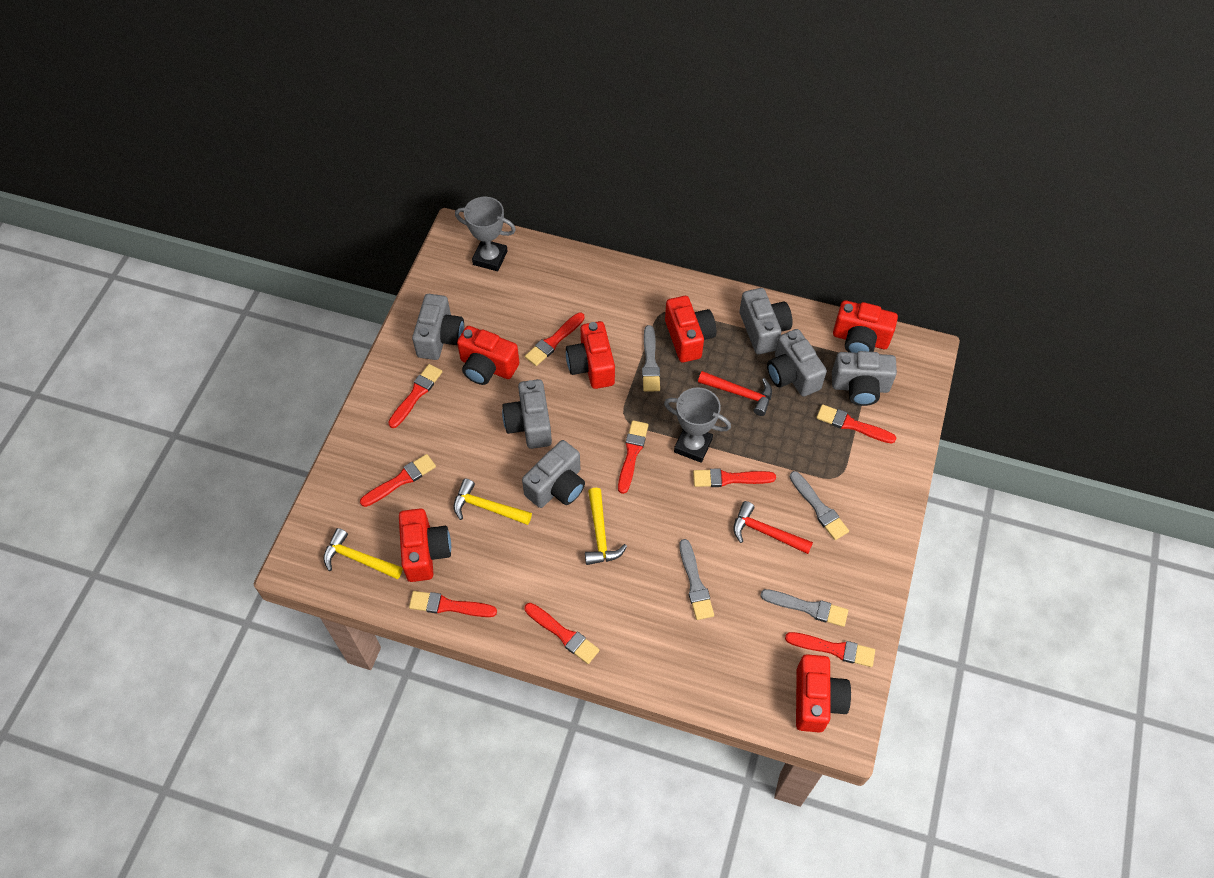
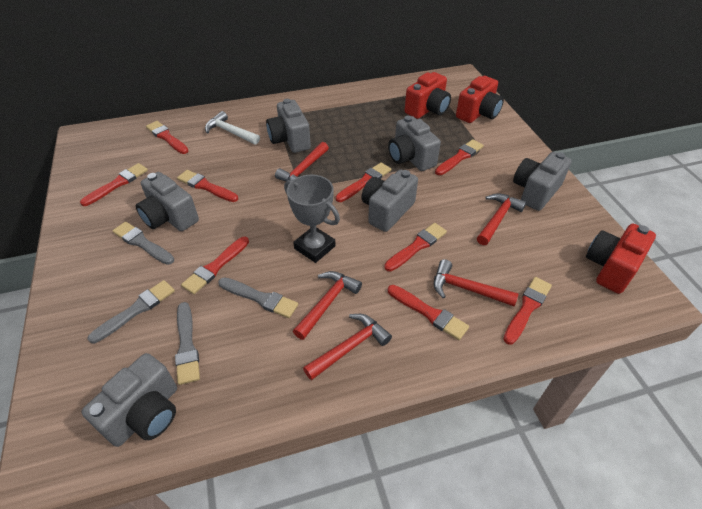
grey trophy: 2 -> 1
red camera: 6 -> 3
red hammer: 2 -> 5
white hammer: 0 -> 1
yellow hammer: 3 -> 0

